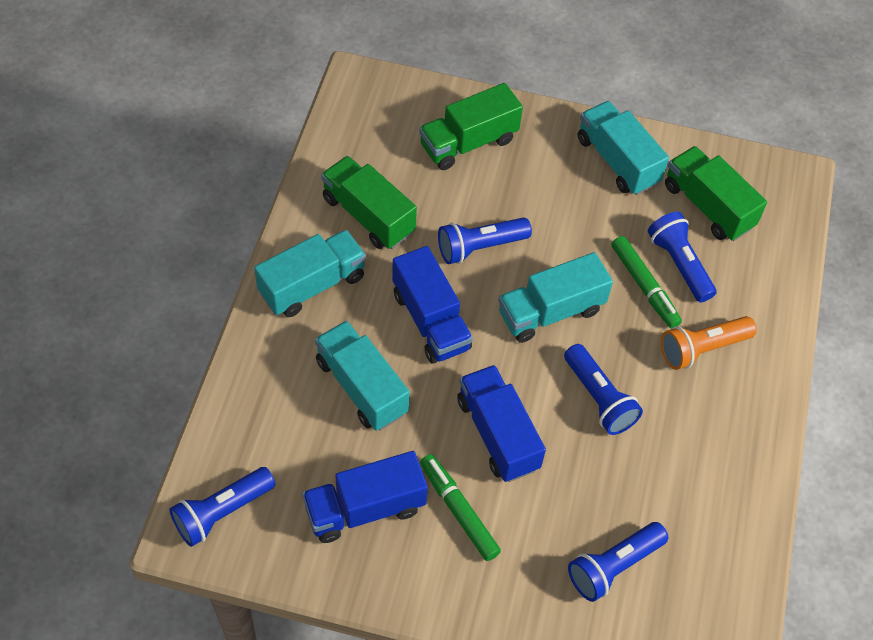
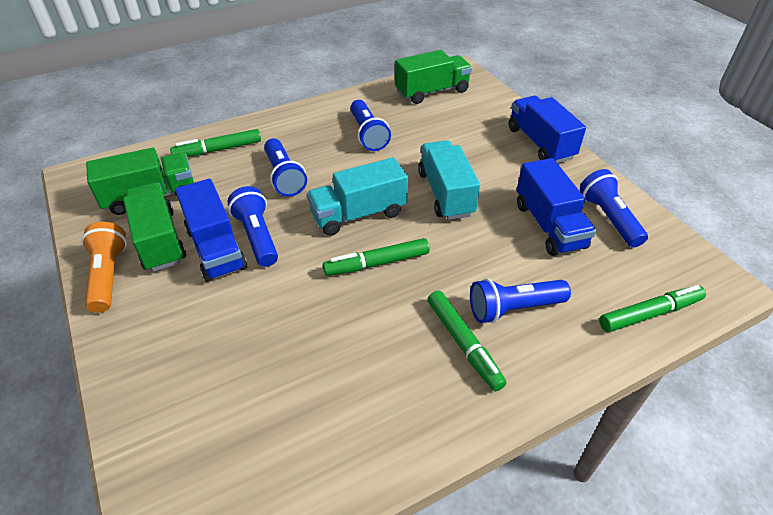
green marker: 2 -> 4
turquoise truck: 4 -> 2

